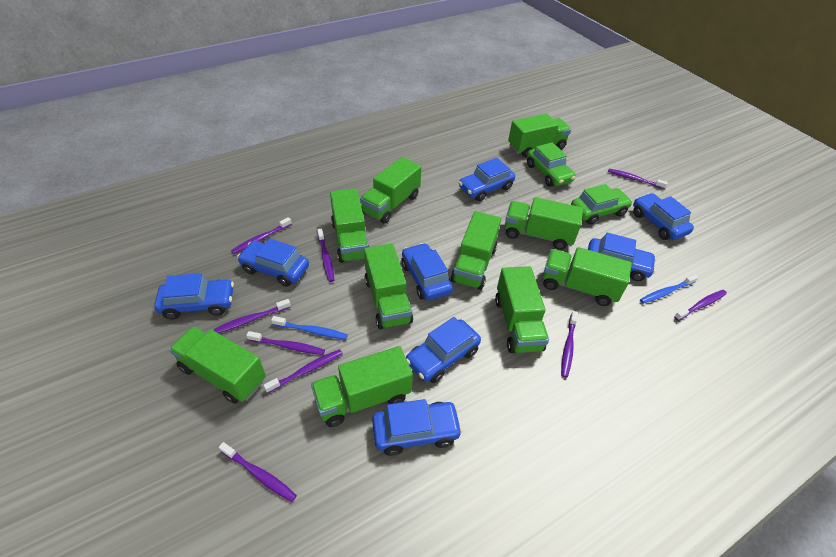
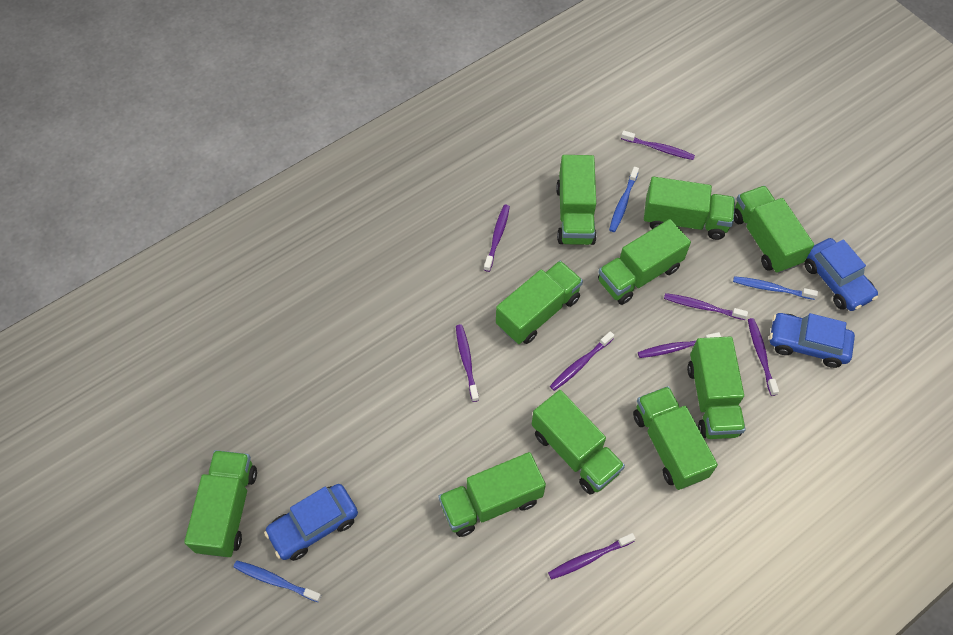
blue car: 8 -> 3
blue toothbrush: 2 -> 3
green car: 2 -> 0
purple toothbrush: 9 -> 8

